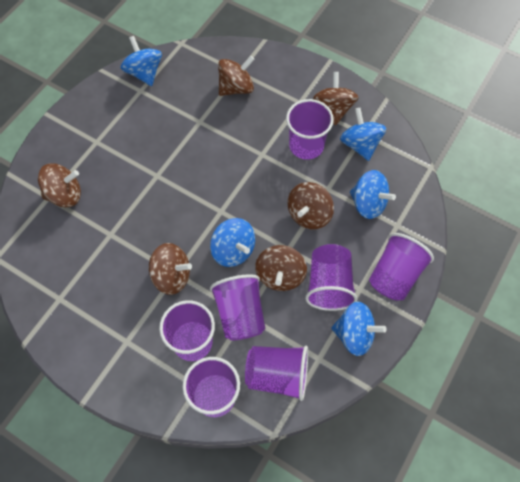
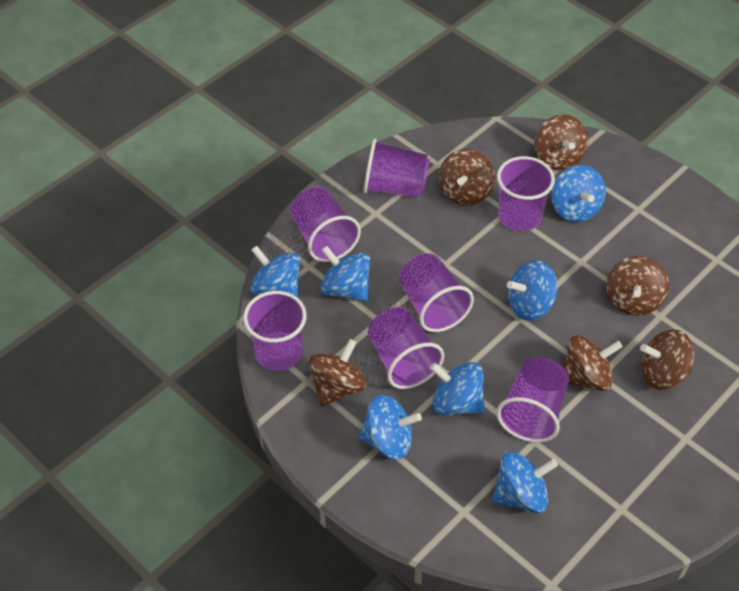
blue spinning top: 5 -> 7

